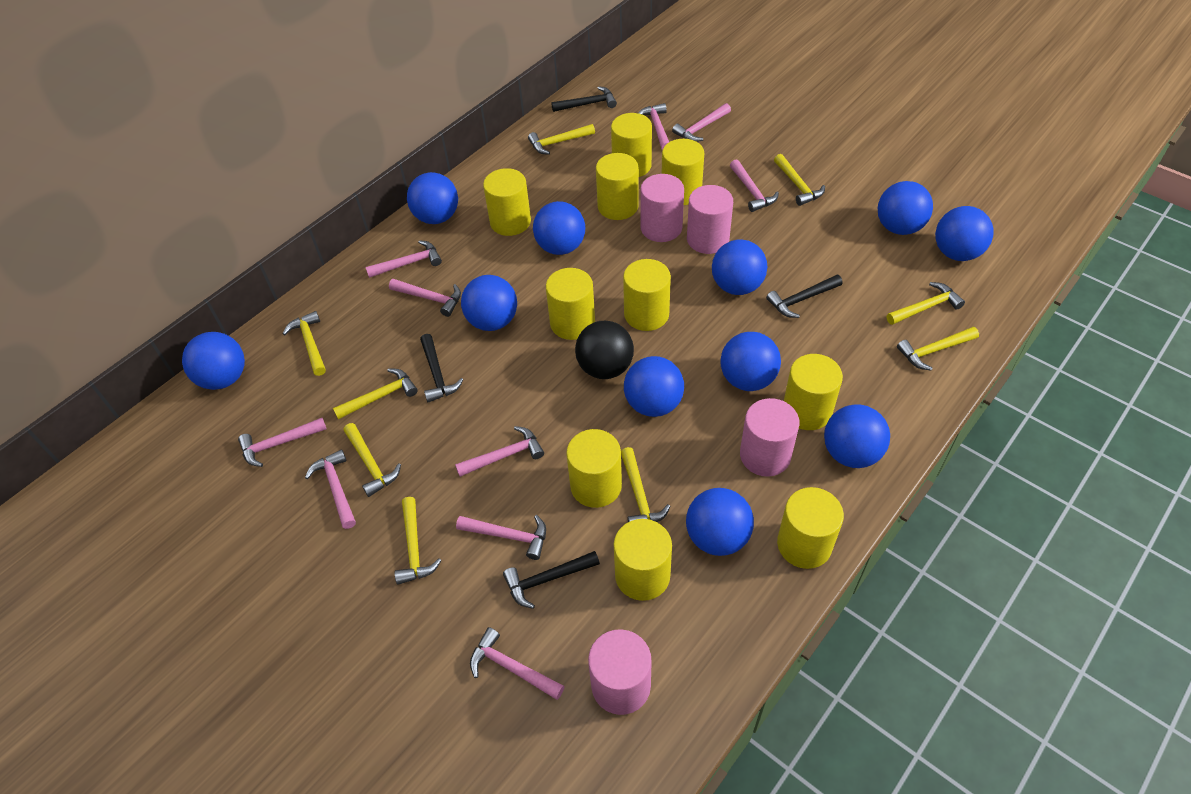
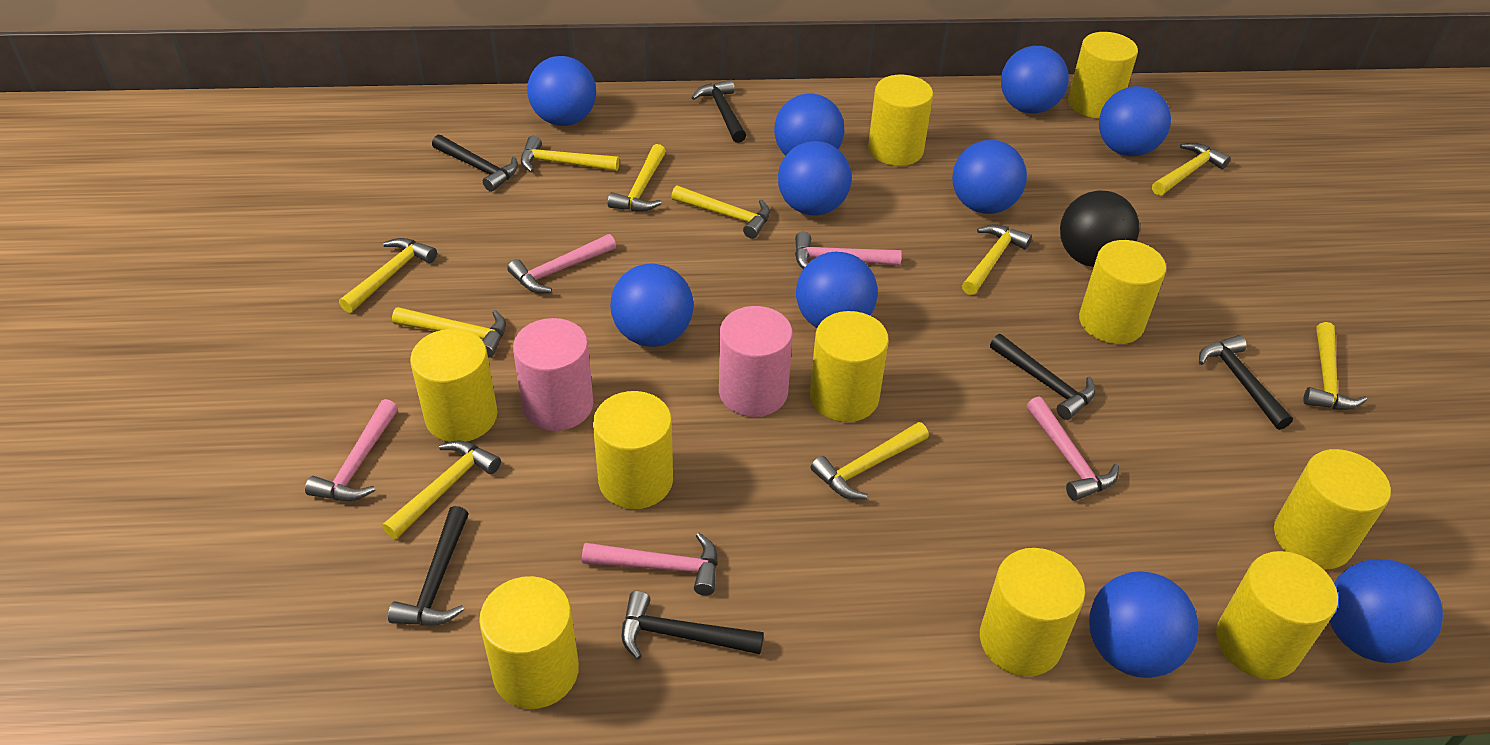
black hammer: 4 -> 6
blue ball: 11 -> 10
pink cylinder: 4 -> 2
pink hammer: 10 -> 5
yellow hammer: 9 -> 10

